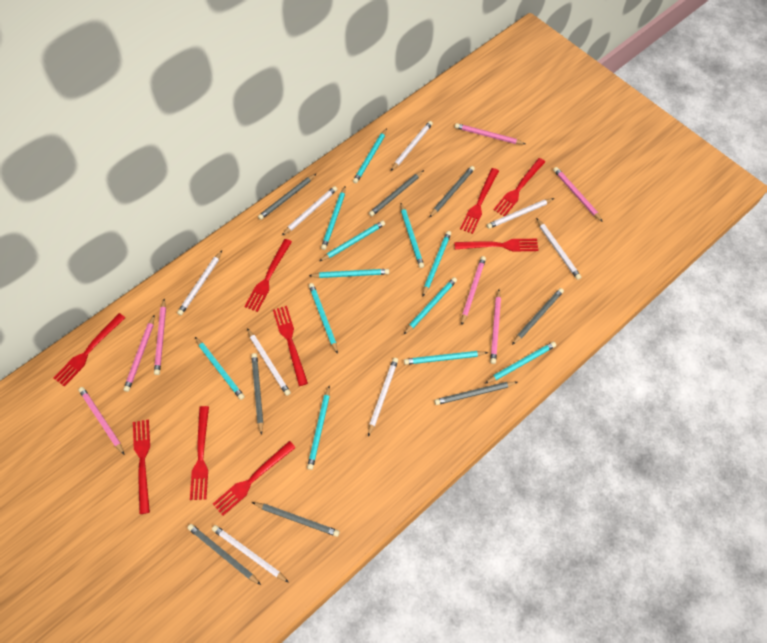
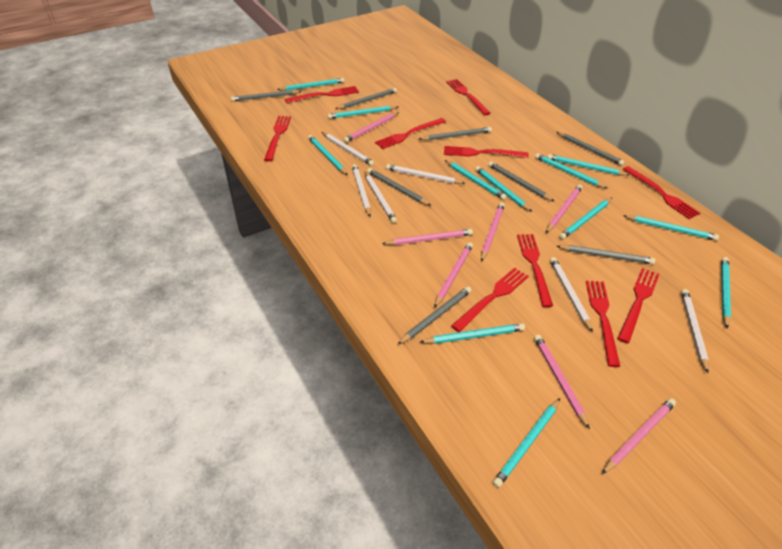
red fork: 9 -> 10
white pencil: 8 -> 6

